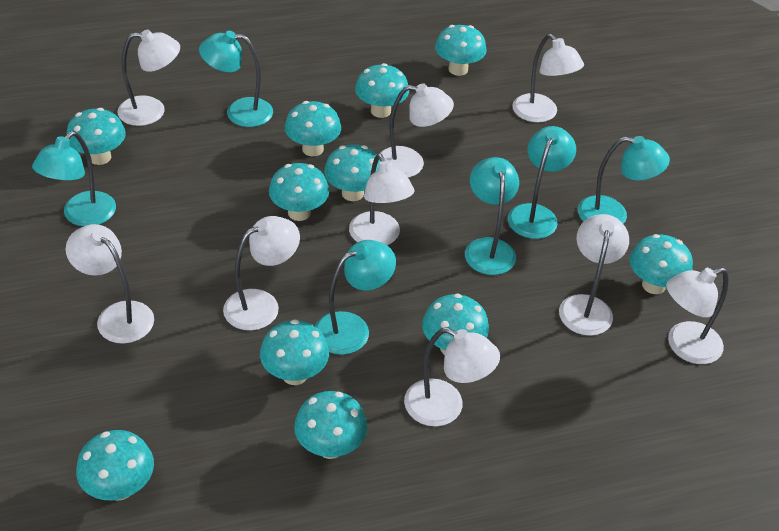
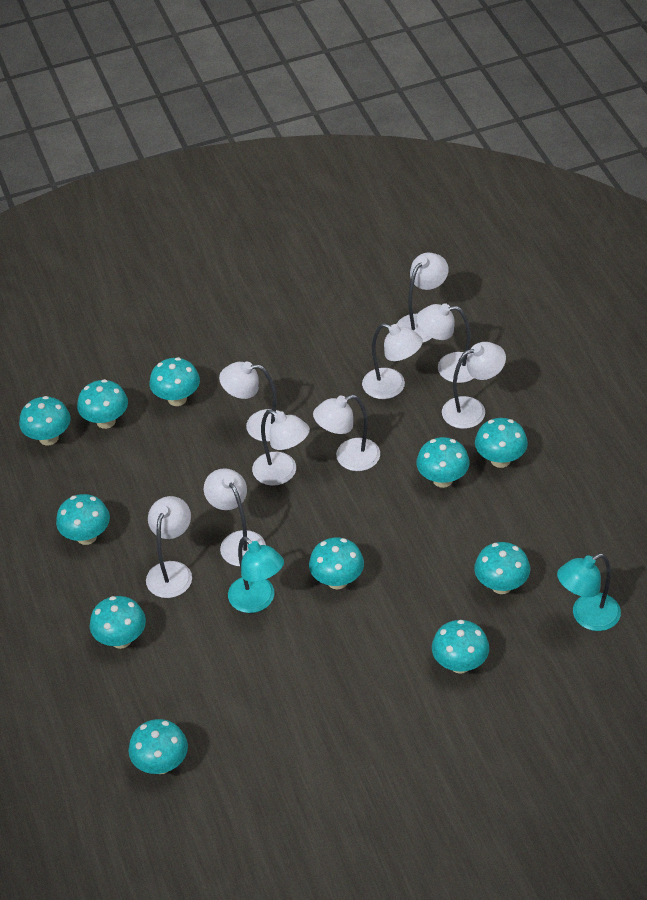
turquoise lamp: 6 -> 2

